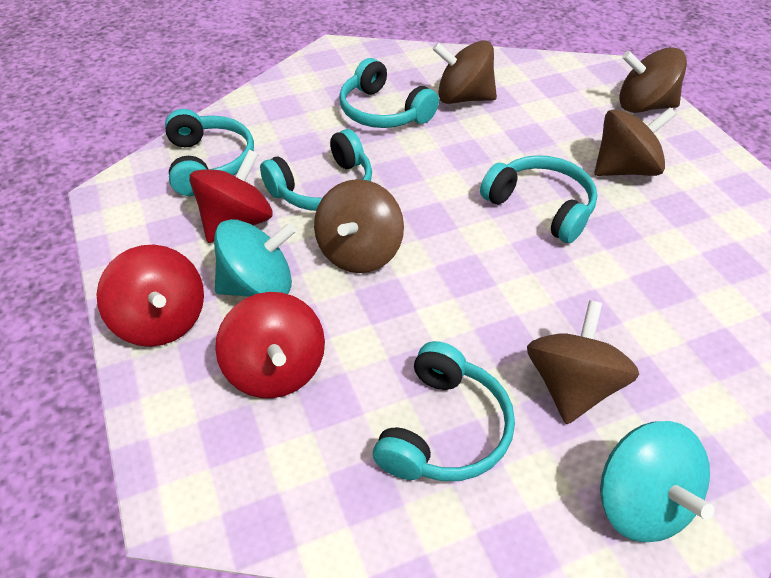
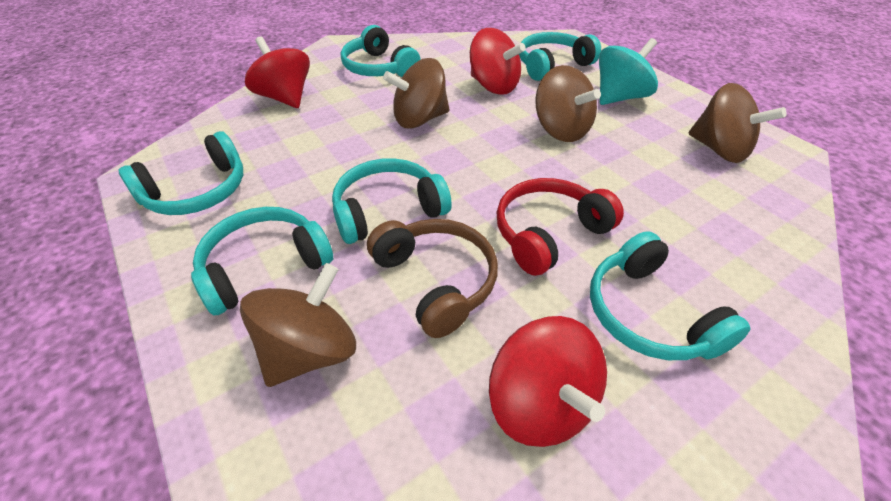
brown headphones: 0 -> 1
brown spinning top: 5 -> 4
red headphones: 0 -> 1
turquoise headphones: 5 -> 6
turquoise spinning top: 2 -> 1

